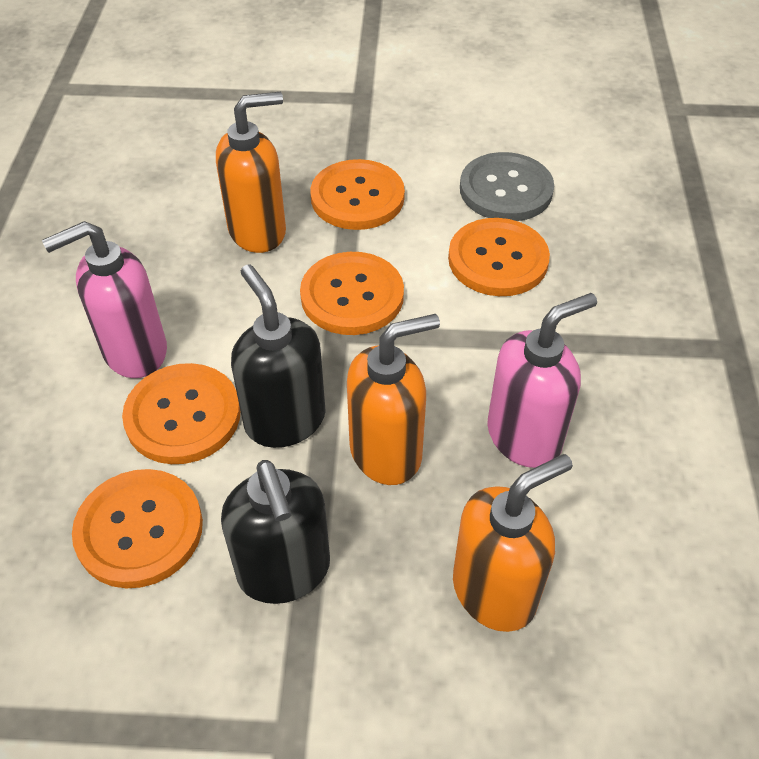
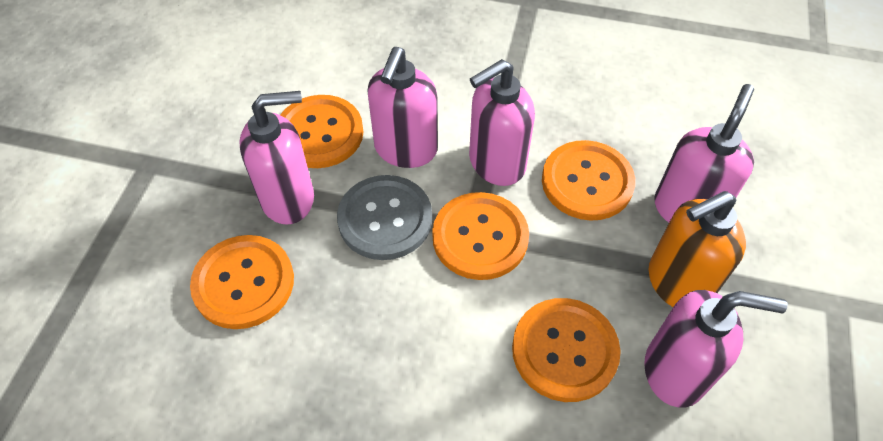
black soap dispenser: 2 -> 0
orange soap dispenser: 3 -> 1
pink soap dispenser: 2 -> 5

